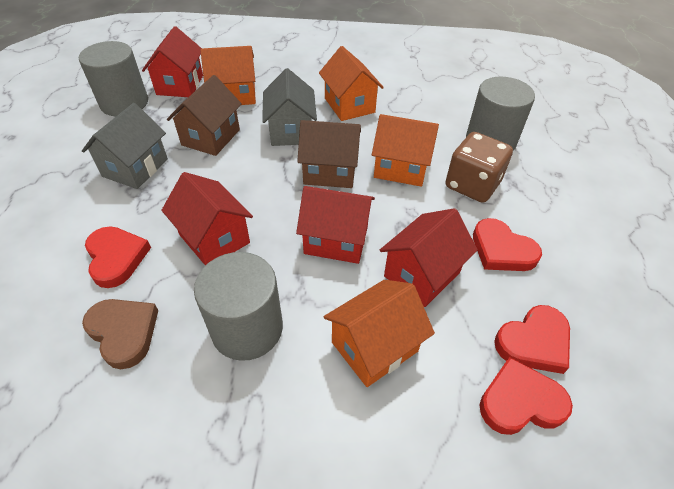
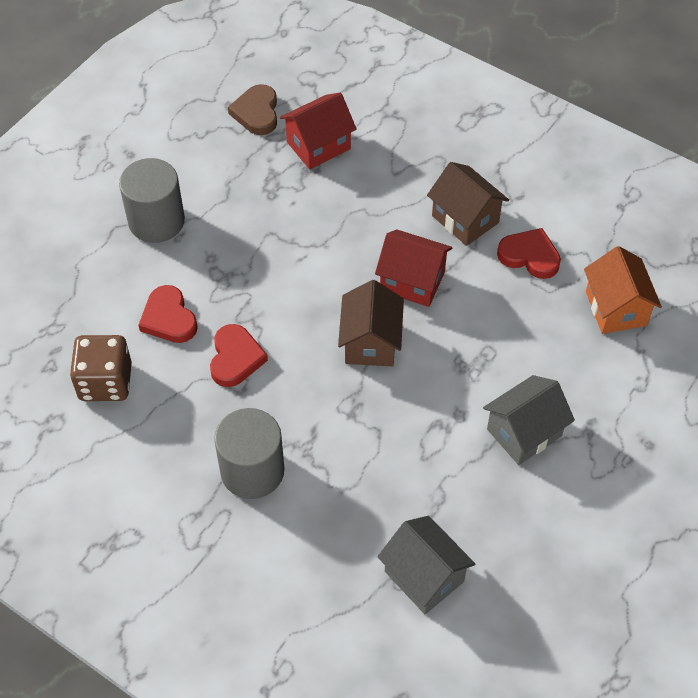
grey cylinder: 3 -> 2
orange house: 4 -> 1
red heart: 4 -> 3
red house: 4 -> 2

